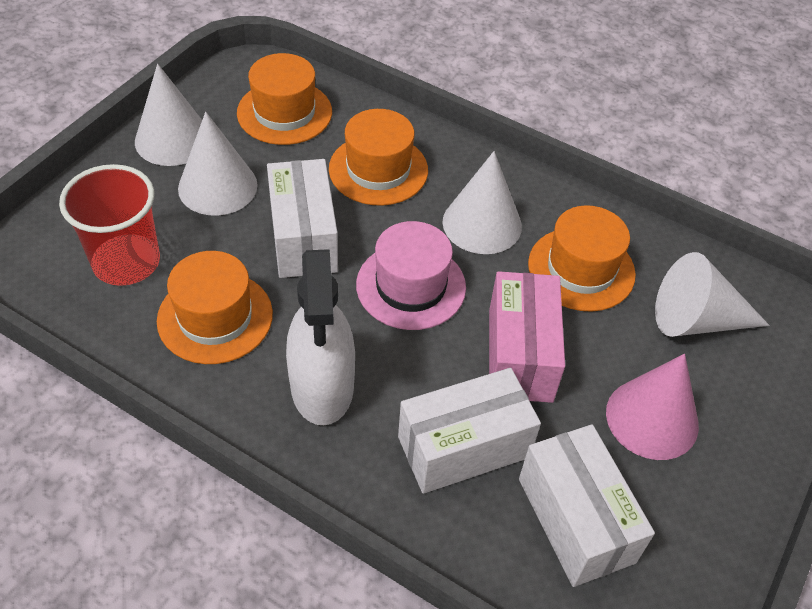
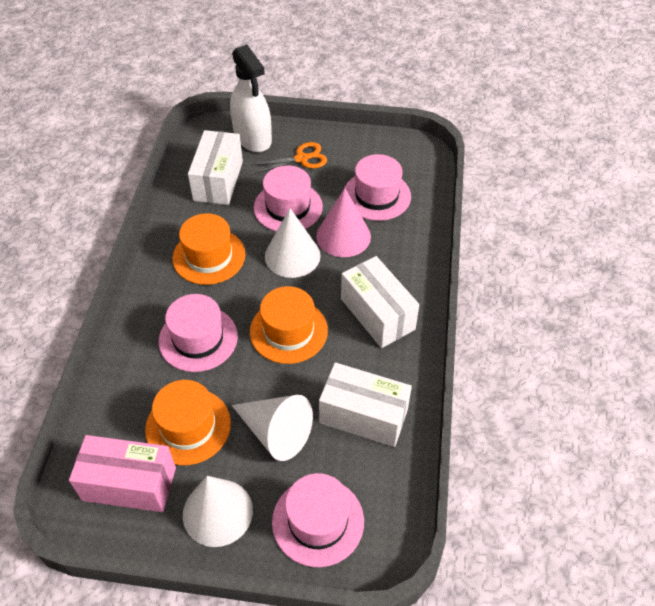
orange hat: 4 -> 3
orange scissors: 0 -> 1
pink hat: 1 -> 4
red cup: 1 -> 0
white cone: 4 -> 3

